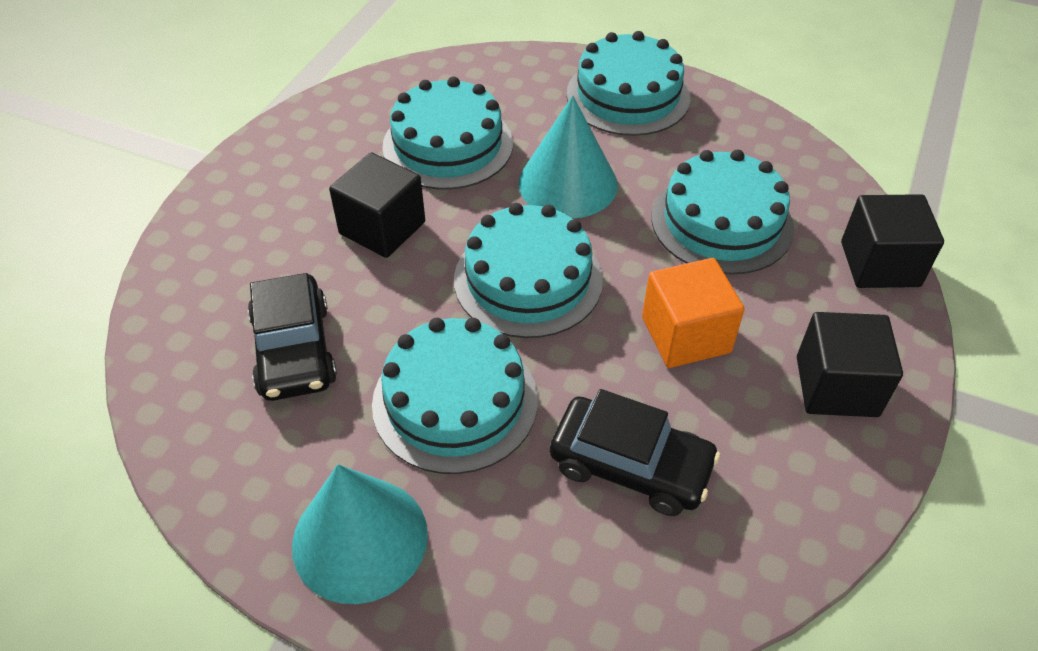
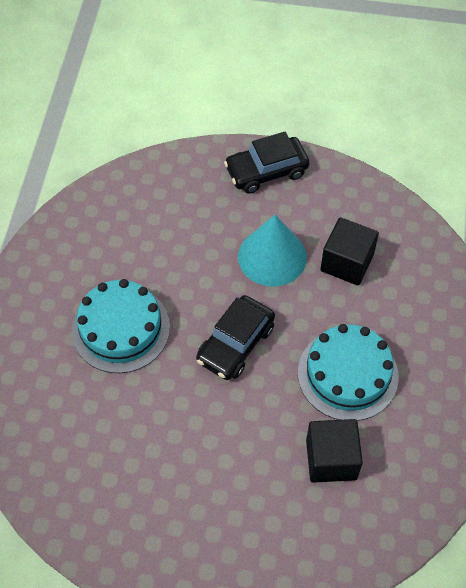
black cube: 3 -> 2
orange cube: 1 -> 0
turquoise cake: 5 -> 2
turquoise cone: 2 -> 1

